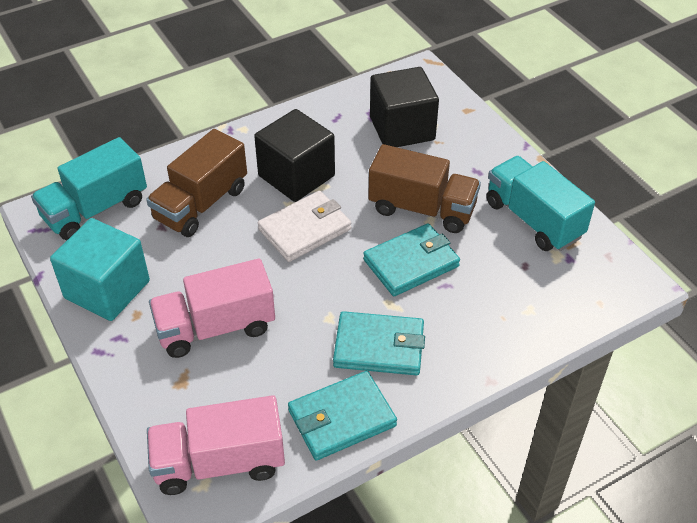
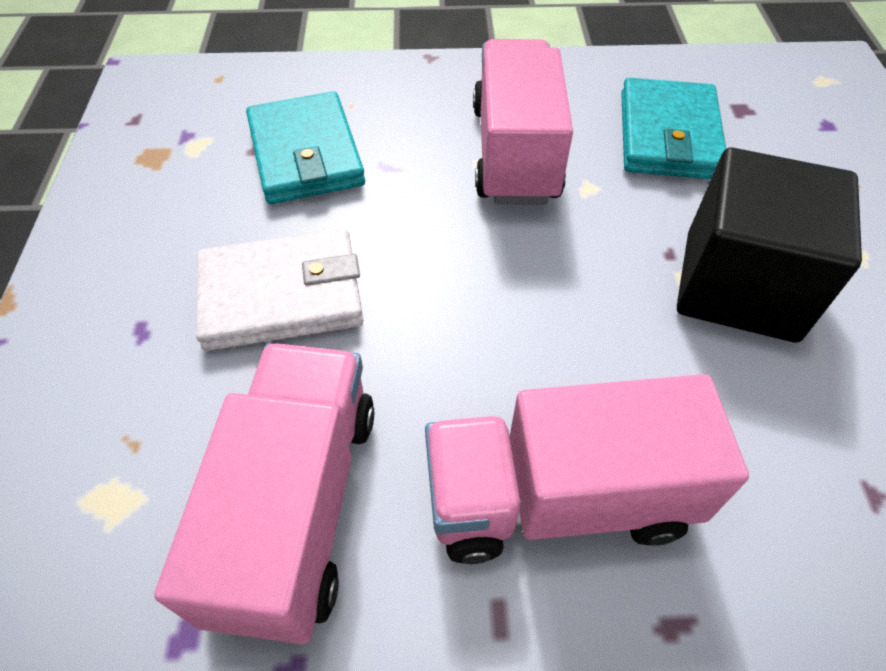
black cube: 2 -> 1
brown truck: 2 -> 0
pink truck: 2 -> 3
turquoise cube: 1 -> 0
turquoise truck: 2 -> 0
turquoise wallet: 3 -> 2

